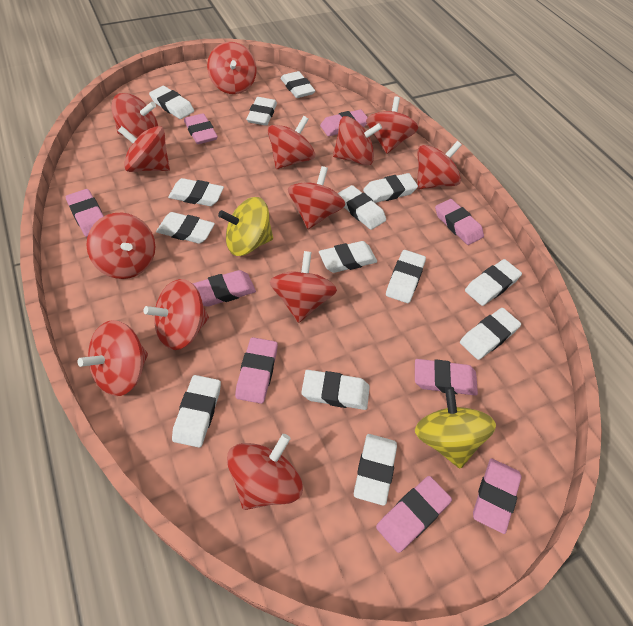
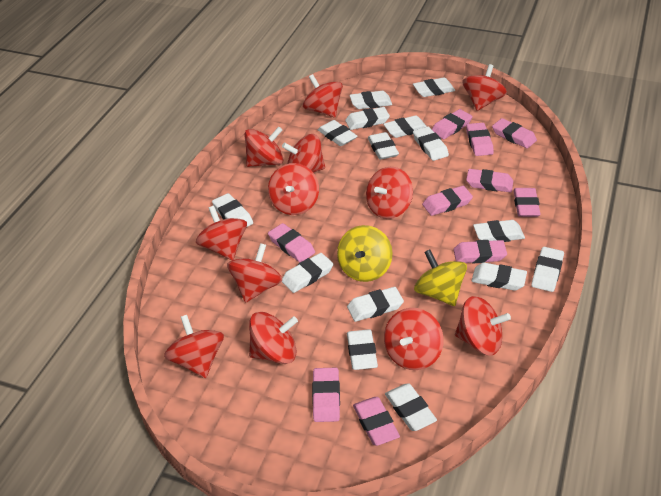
pink eraser: 9 -> 10
red spinning top: 13 -> 12
white eraser: 14 -> 15

